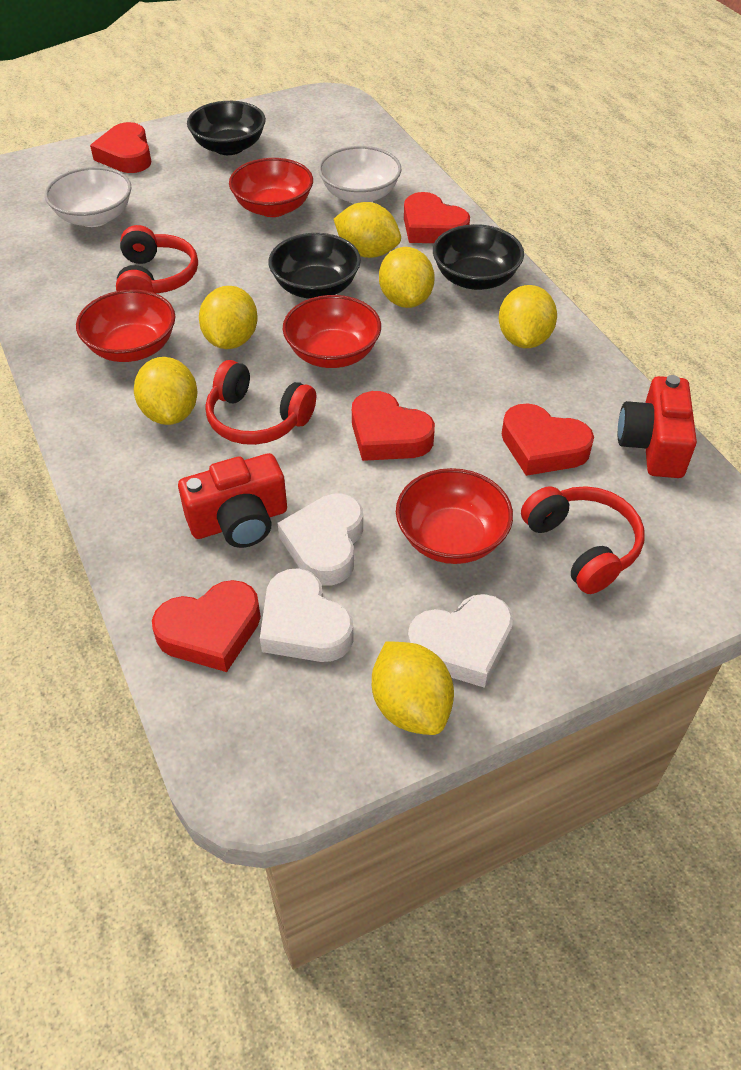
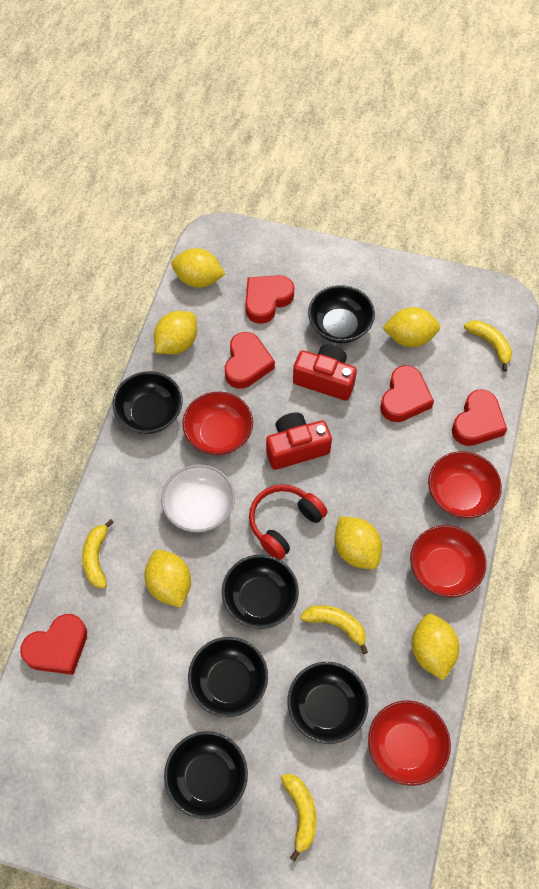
black bowl: 3 -> 6
red headphones: 3 -> 1
white bowl: 2 -> 1
white heart: 3 -> 0
yellow banana: 0 -> 4

